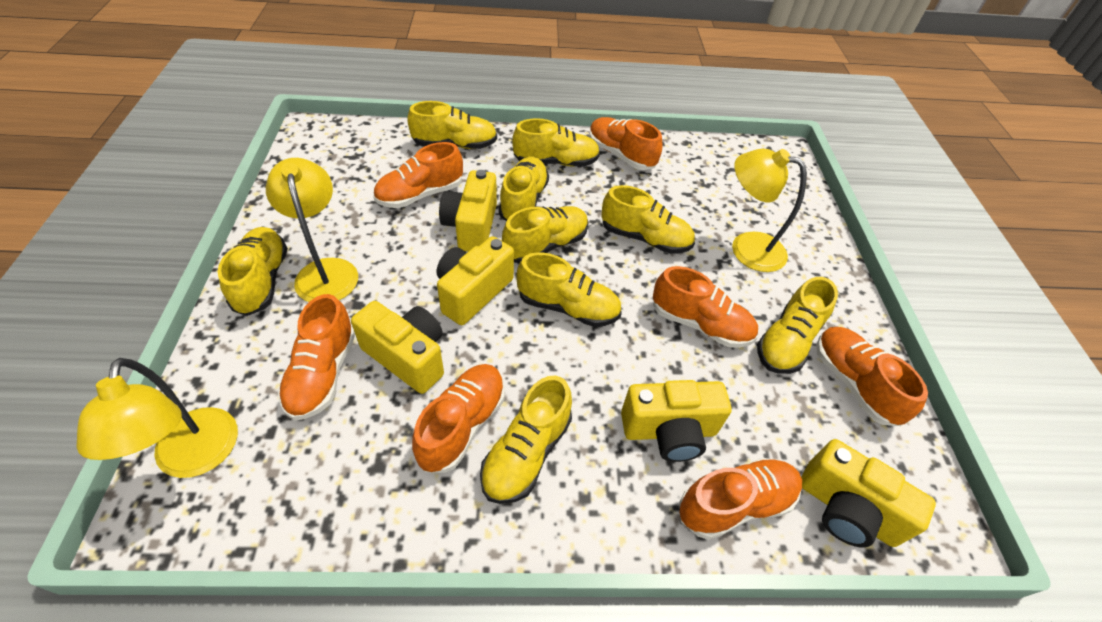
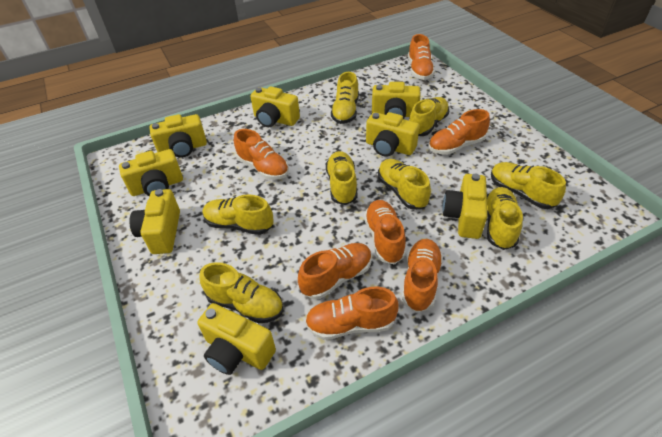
yellow camera: 5 -> 8
yellow lamp: 3 -> 0
yellow shoe: 9 -> 8

